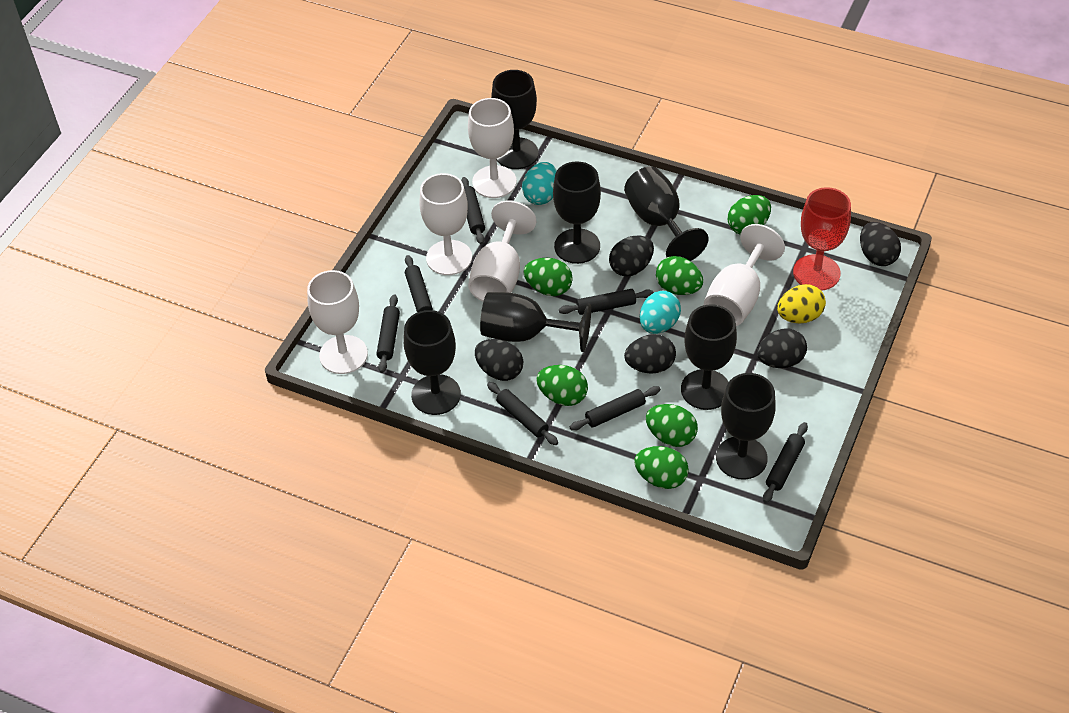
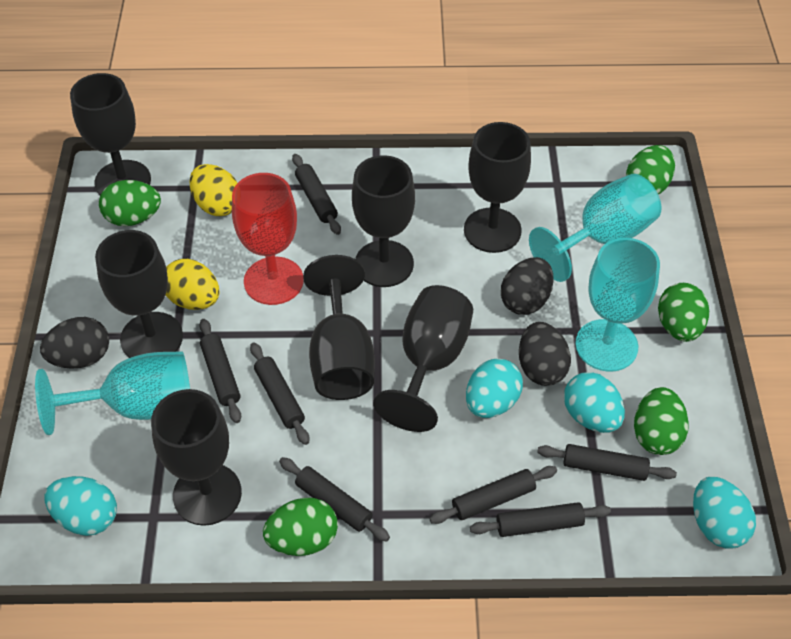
black egg: 5 -> 3
green egg: 6 -> 5
turquoise egg: 2 -> 4
turquoise goblet: 0 -> 3
white goblet: 5 -> 0
yellow egg: 1 -> 2

